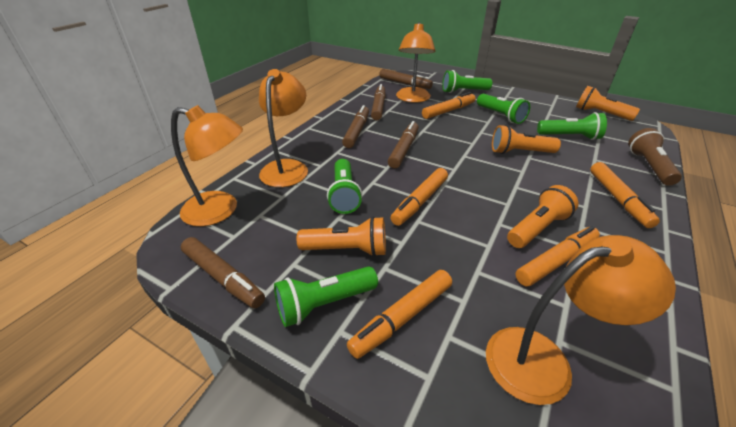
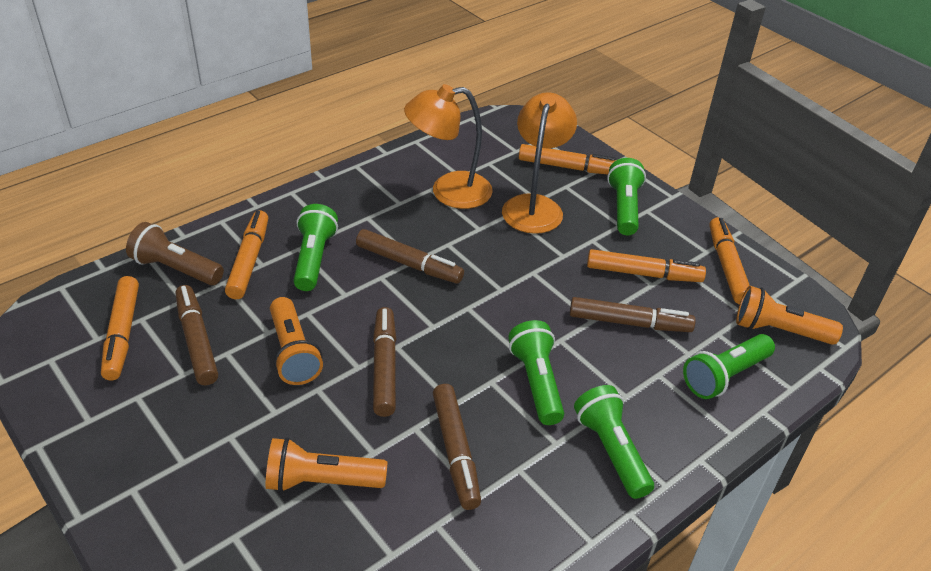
orange flashlight: 4 -> 3
orange lamp: 4 -> 2

